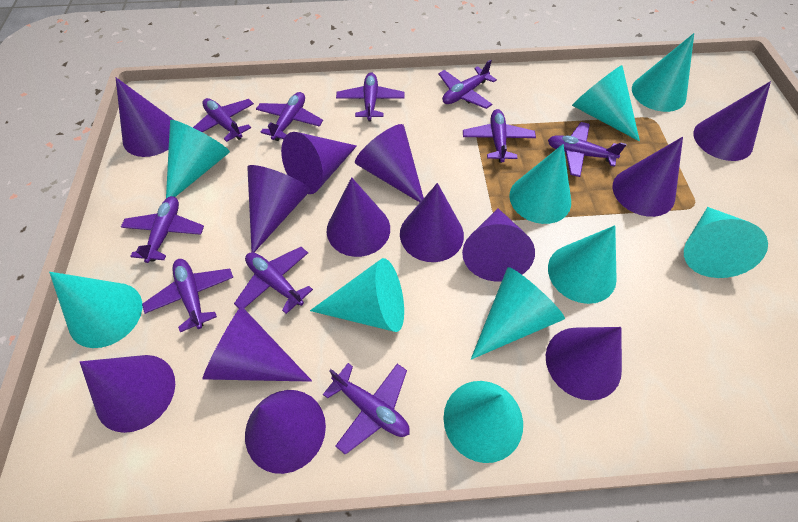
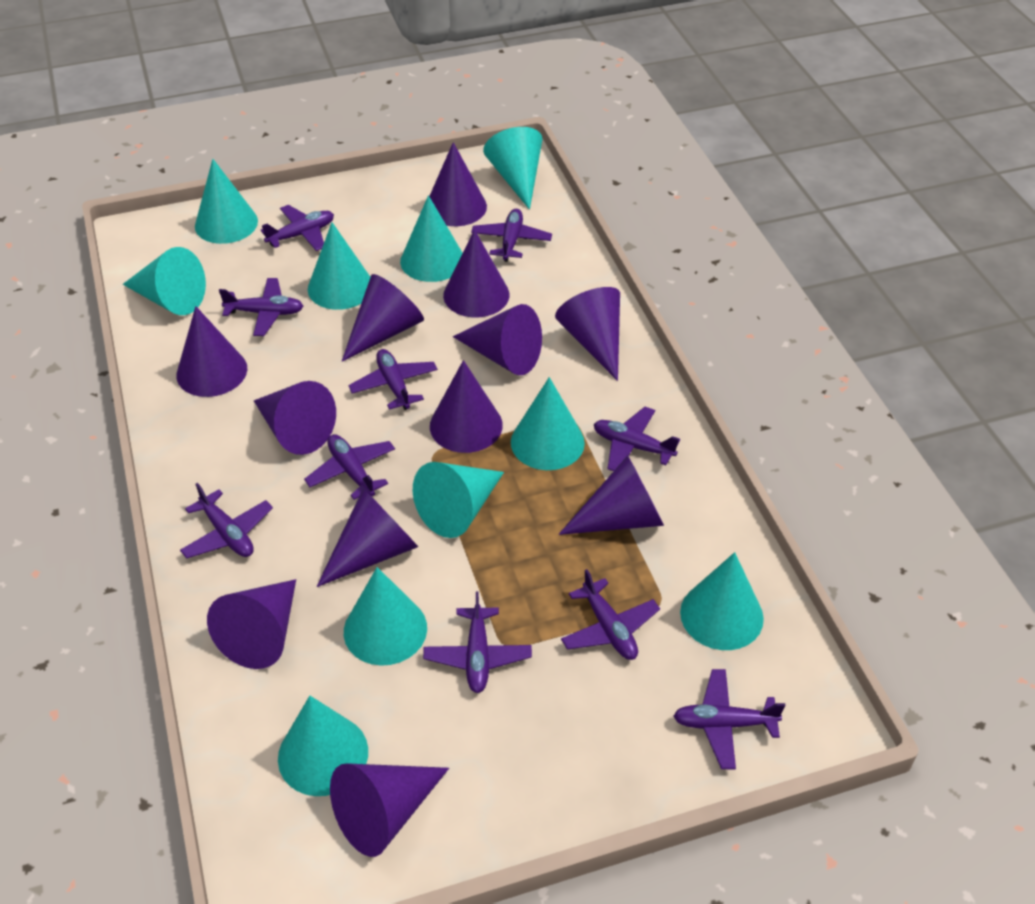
purple cone: 13 -> 12

